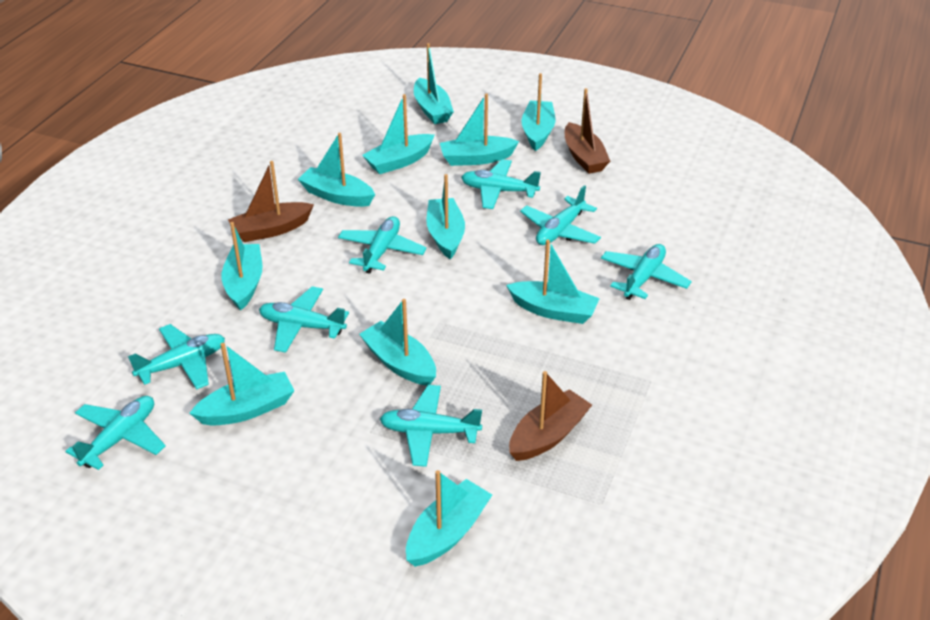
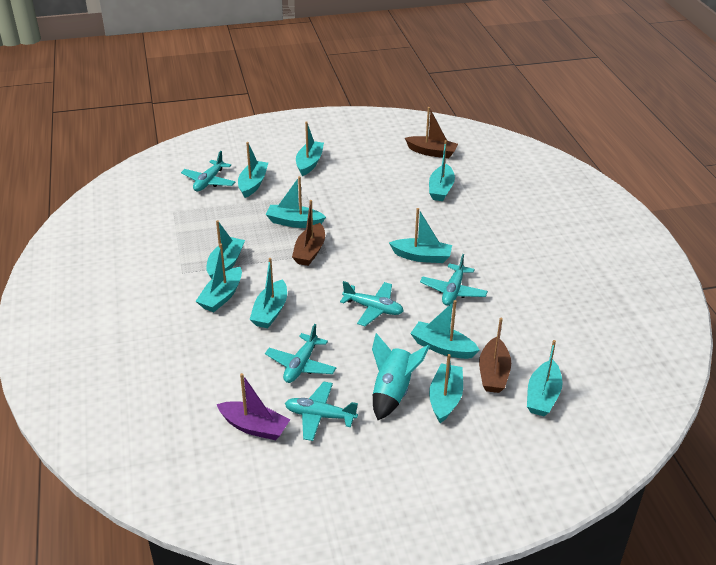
purple boat: 0 -> 1
turquoise plane: 8 -> 5
turquoise rocket: 0 -> 1

